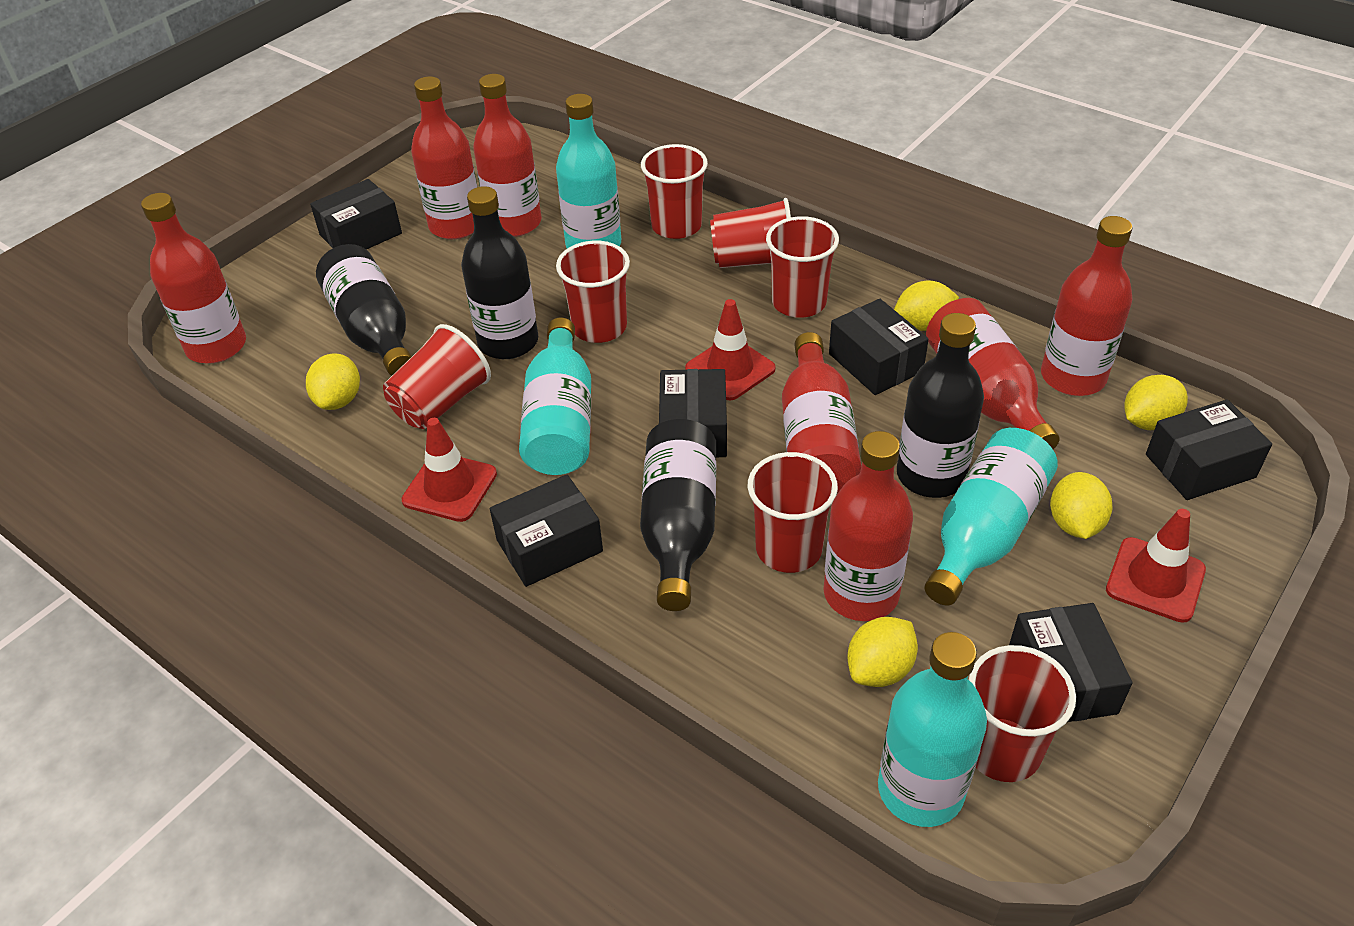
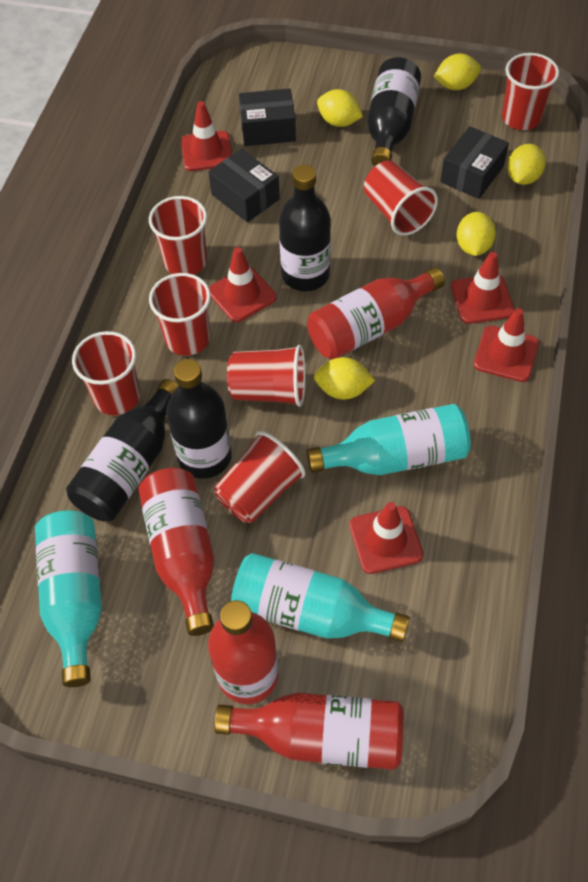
black box: 6 -> 3
red bottle: 7 -> 4
red traffic cone: 3 -> 5
turquoise bottle: 4 -> 3

